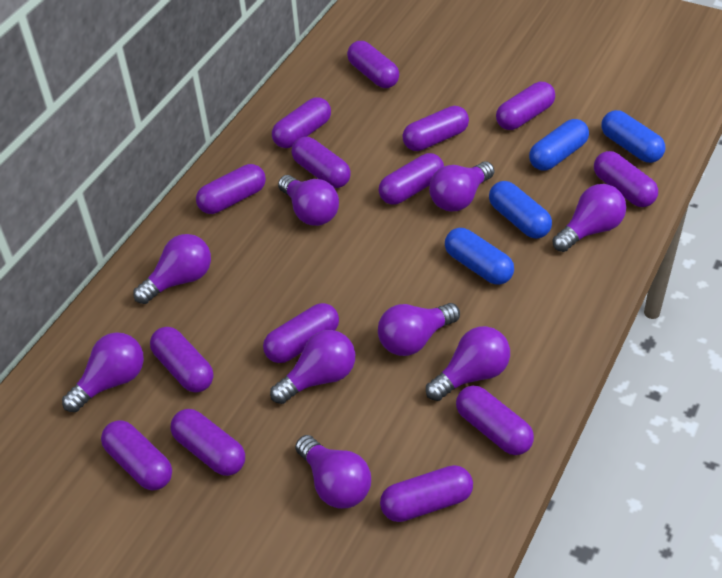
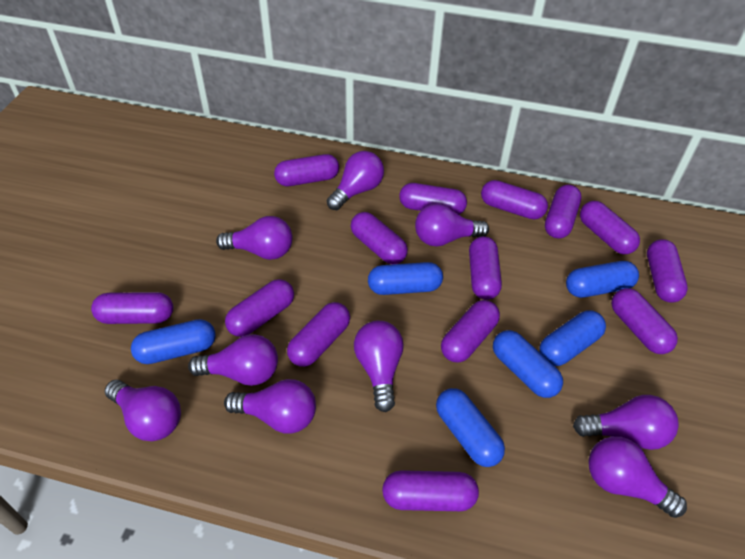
blue capsule: 4 -> 6

